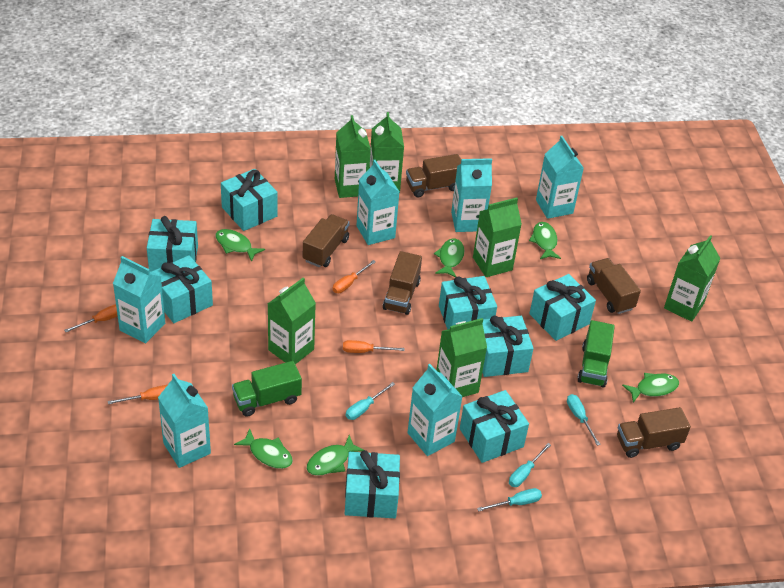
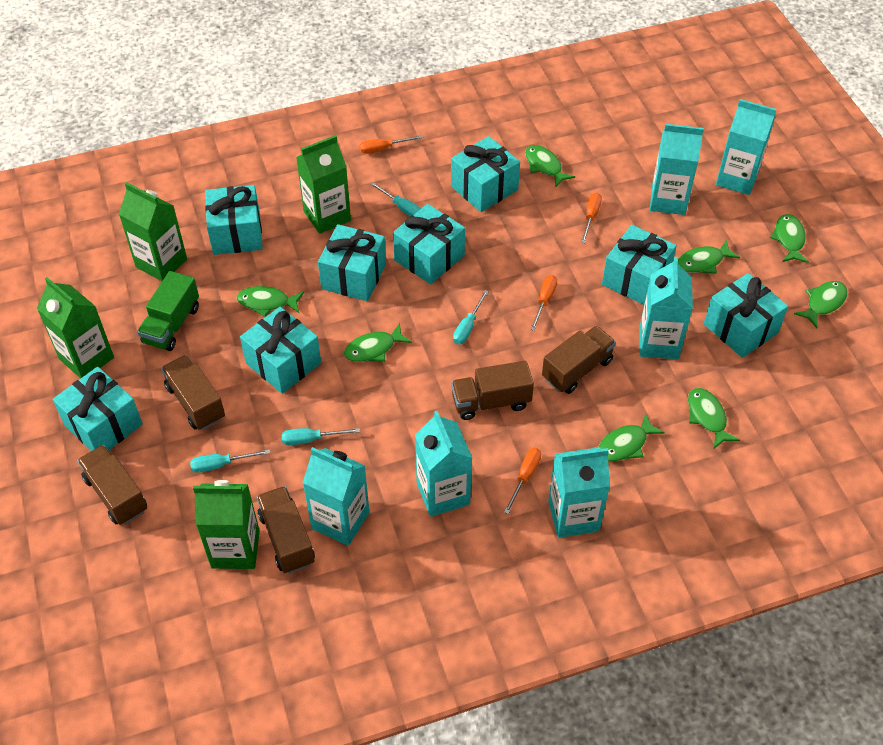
green carton: 6 -> 4
green fish: 6 -> 8
green truck: 2 -> 1

